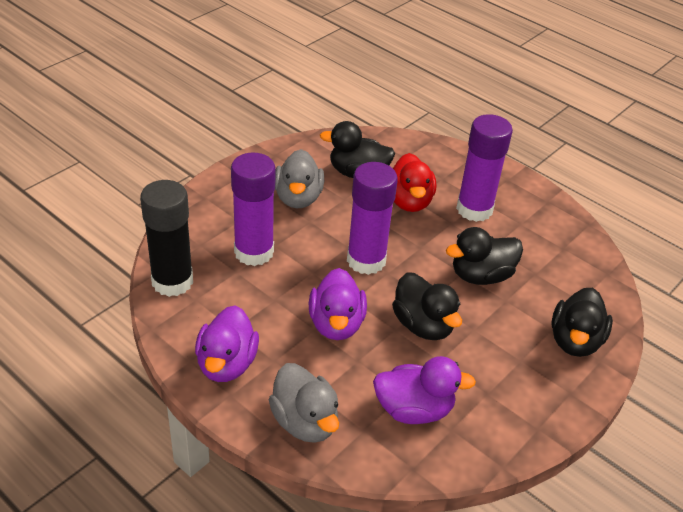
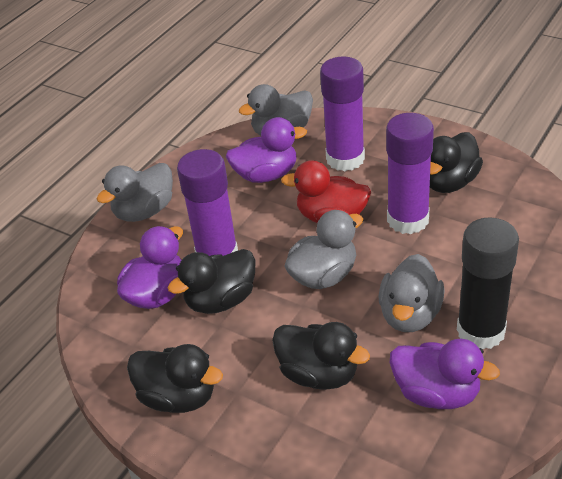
grey duck: 2 -> 4

